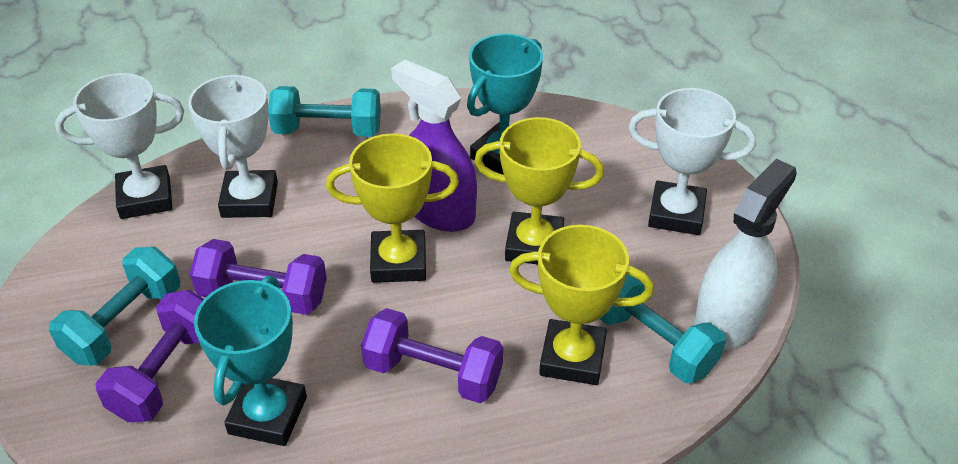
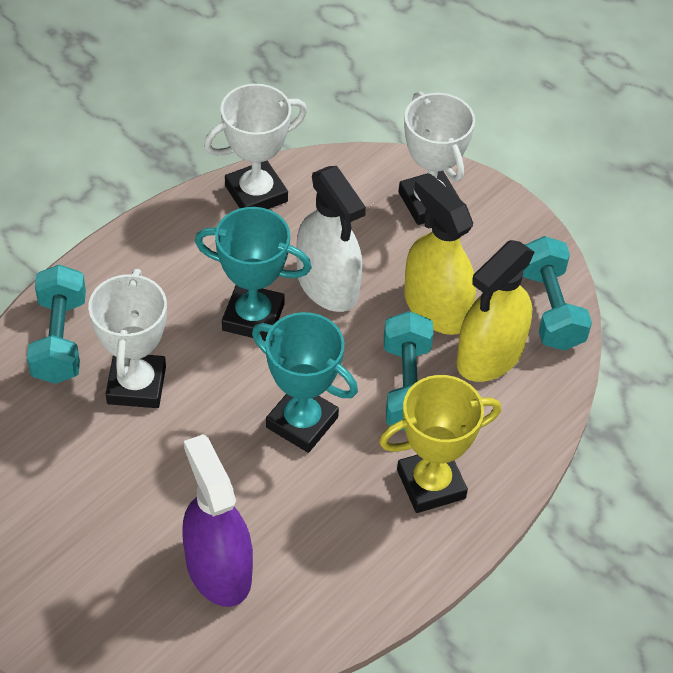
purple dumbbell: 3 -> 0
yellow spray bottle: 0 -> 2
yellow trophy: 3 -> 1

